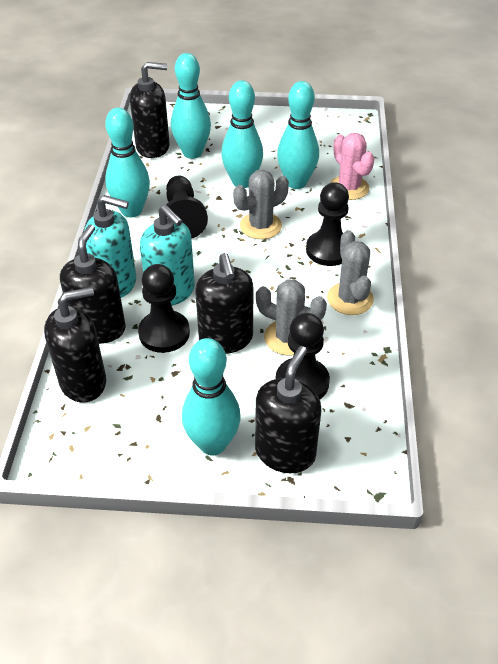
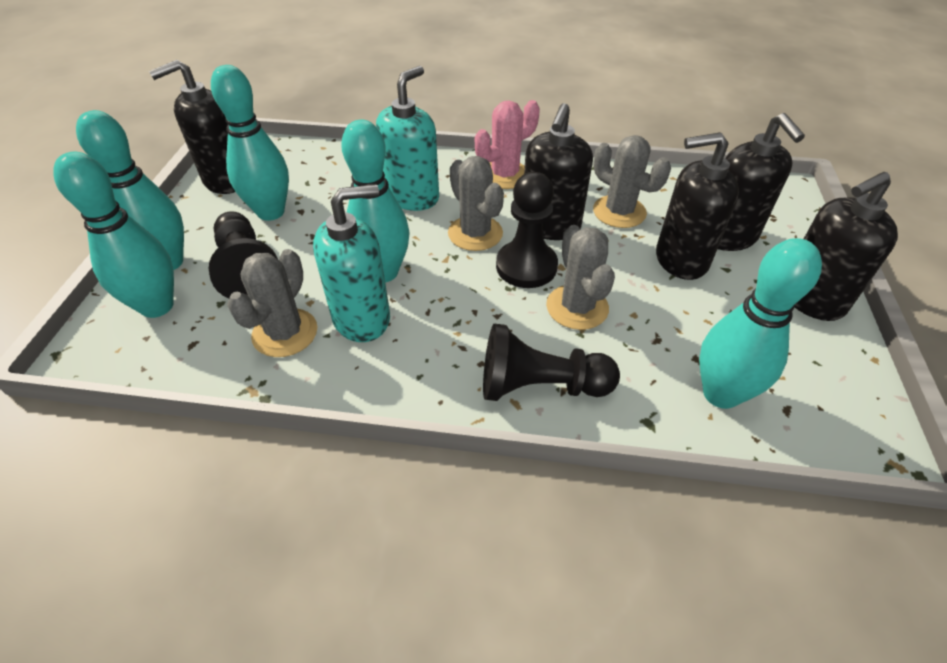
black pawn: 4 -> 3
grey cactus: 3 -> 4

